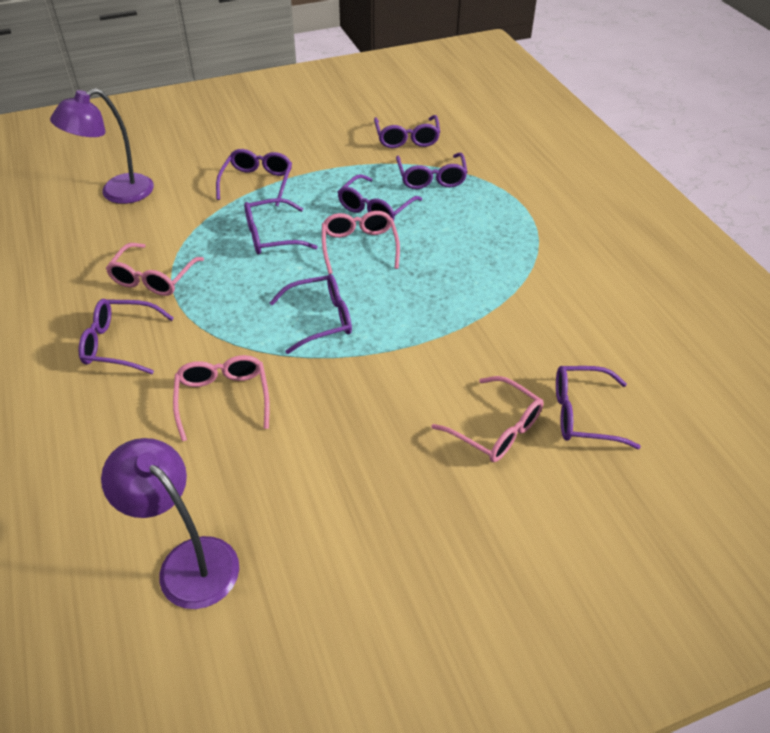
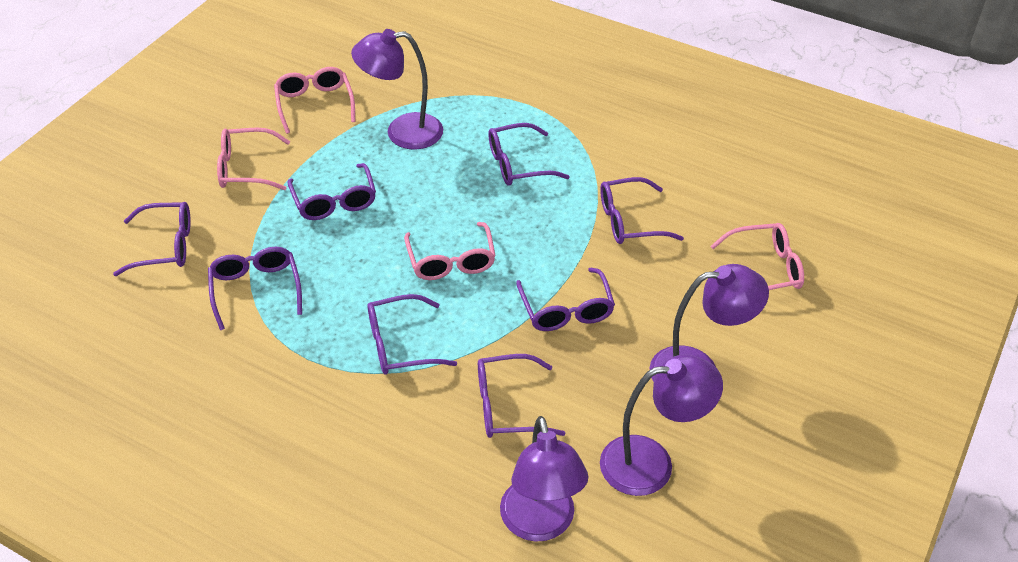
purple lamp: 2 -> 4

